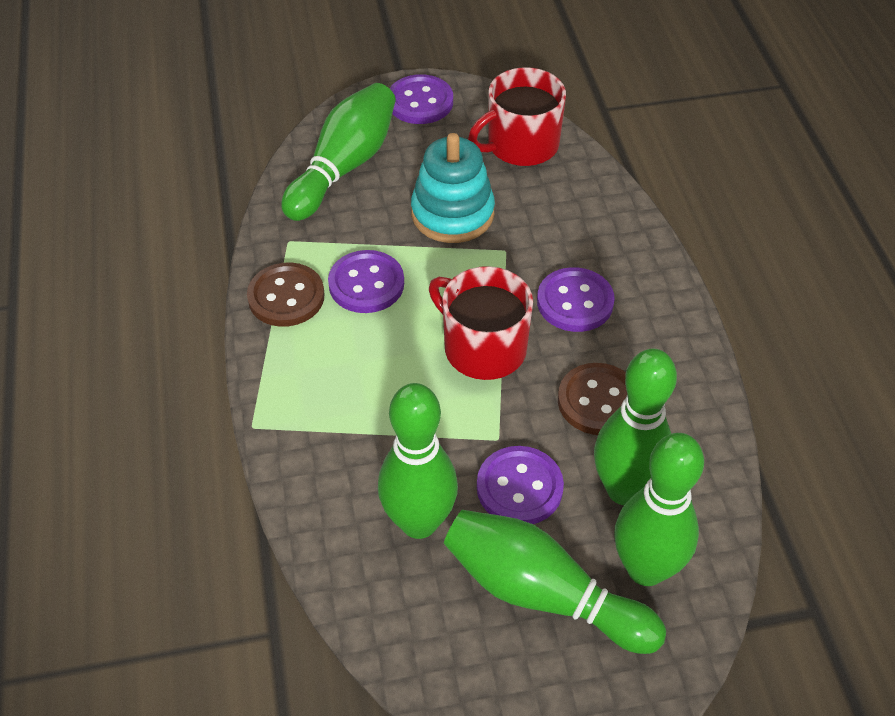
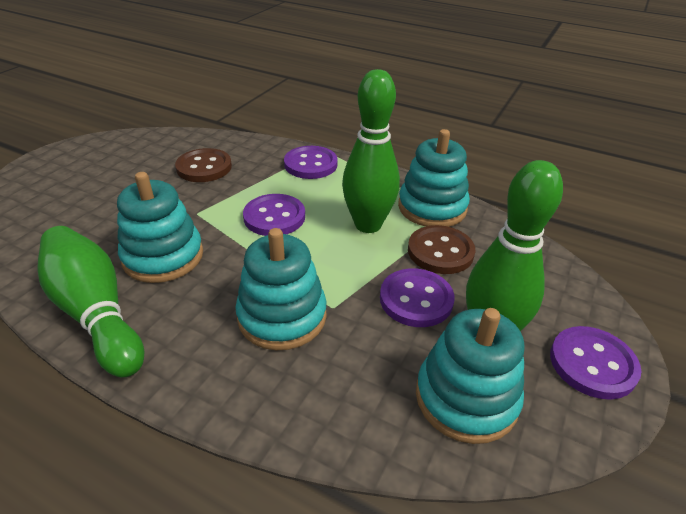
green bowling pin: 5 -> 3
red mug: 2 -> 0
turquoise stacking toy: 1 -> 4

